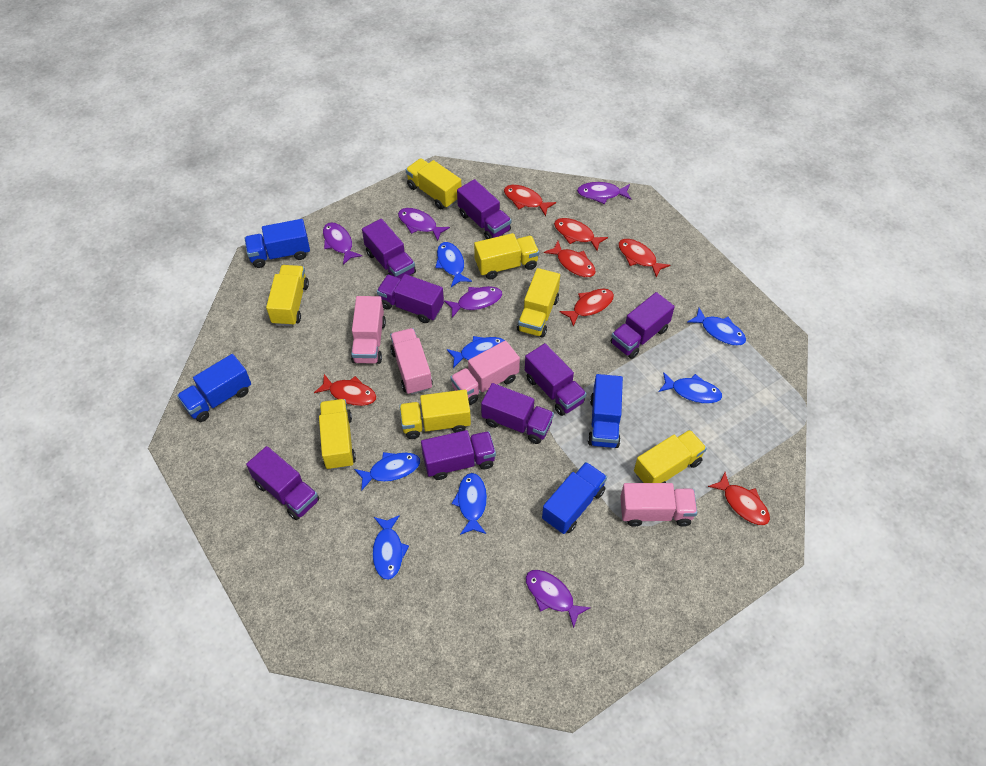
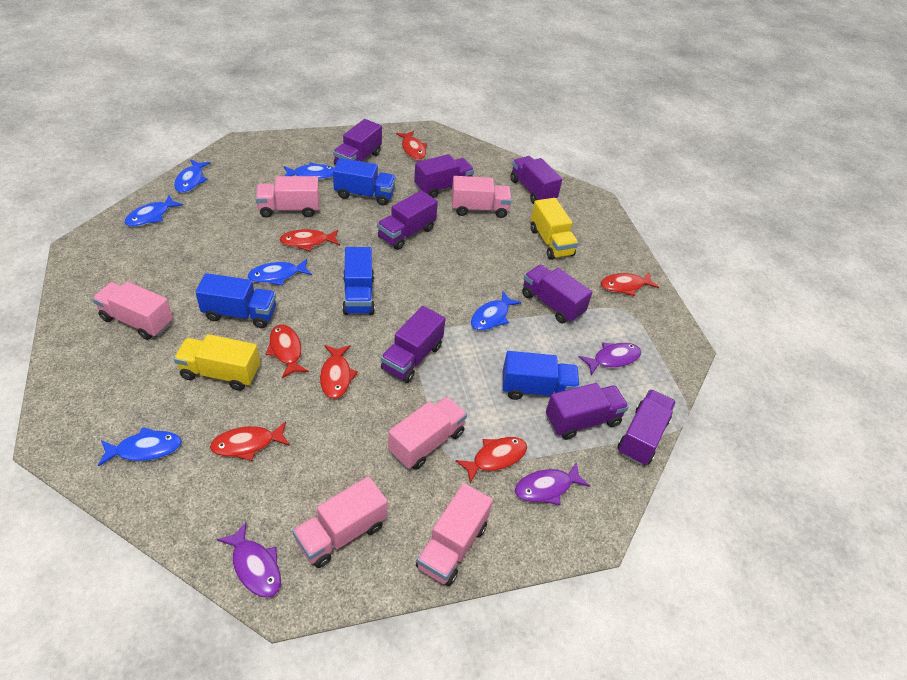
blue fish: 7 -> 6
pink truck: 4 -> 6
purple fish: 5 -> 3
yellow truck: 7 -> 2

